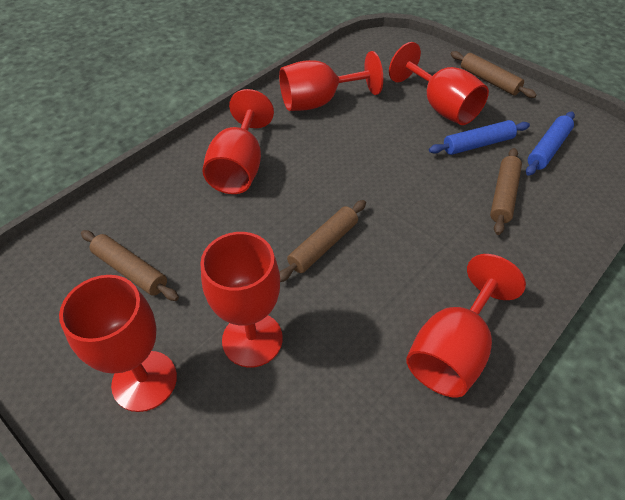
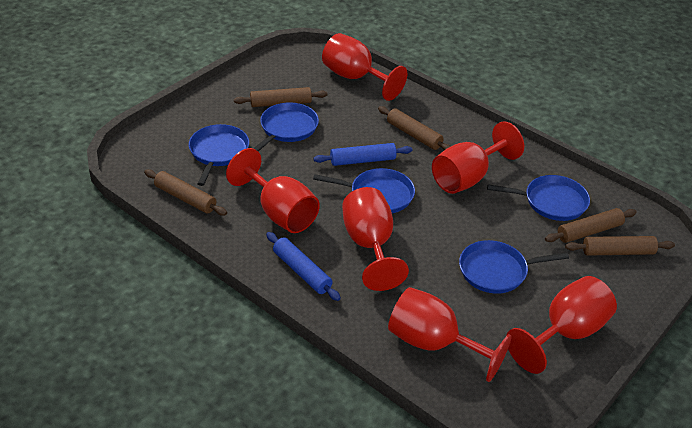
blue pan: 0 -> 5
brown rolling pin: 4 -> 5

